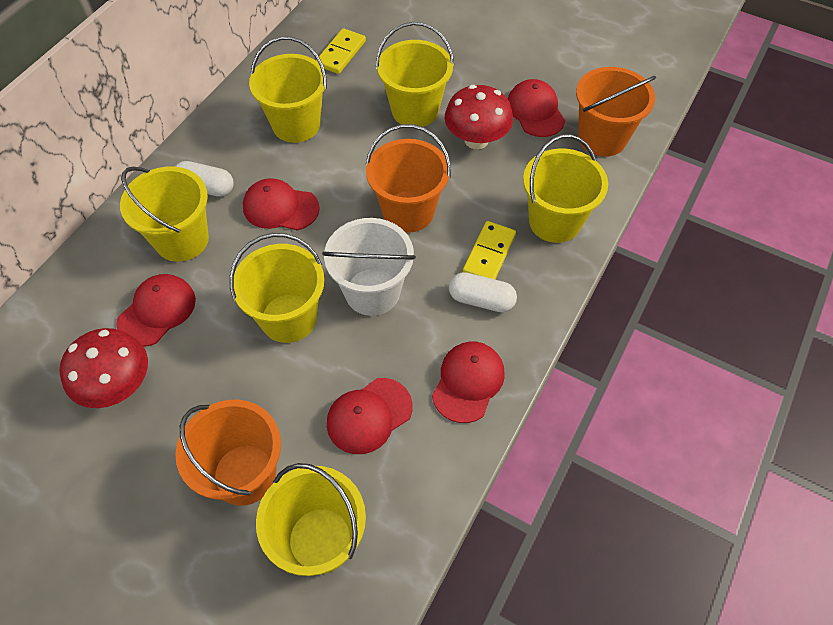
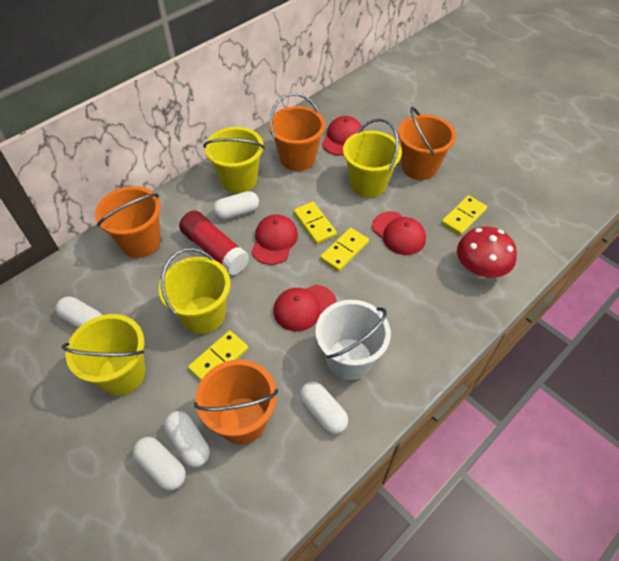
orange bucket: 3 -> 4
red cap: 5 -> 4
red glue stick: 0 -> 1
red mushroom: 2 -> 1
white capsule: 2 -> 5
yellow bucket: 6 -> 4
yellow domino: 2 -> 4

